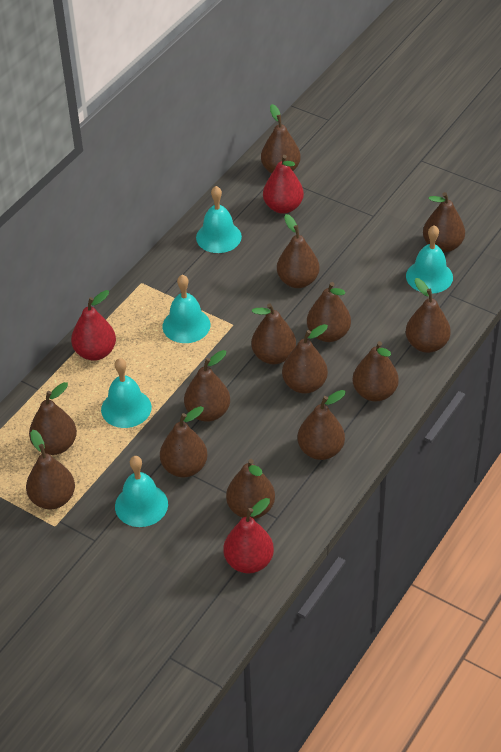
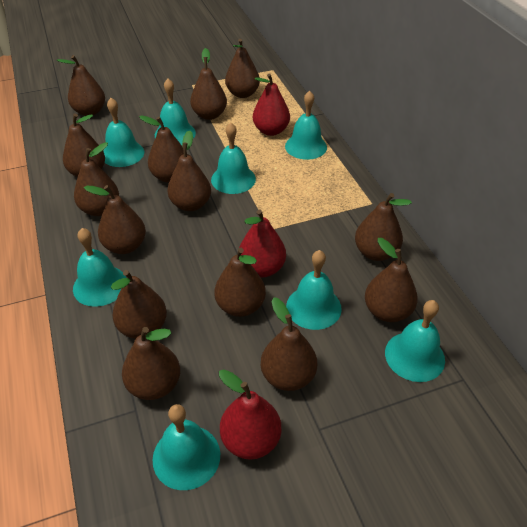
turquoise bell: 5 -> 8

